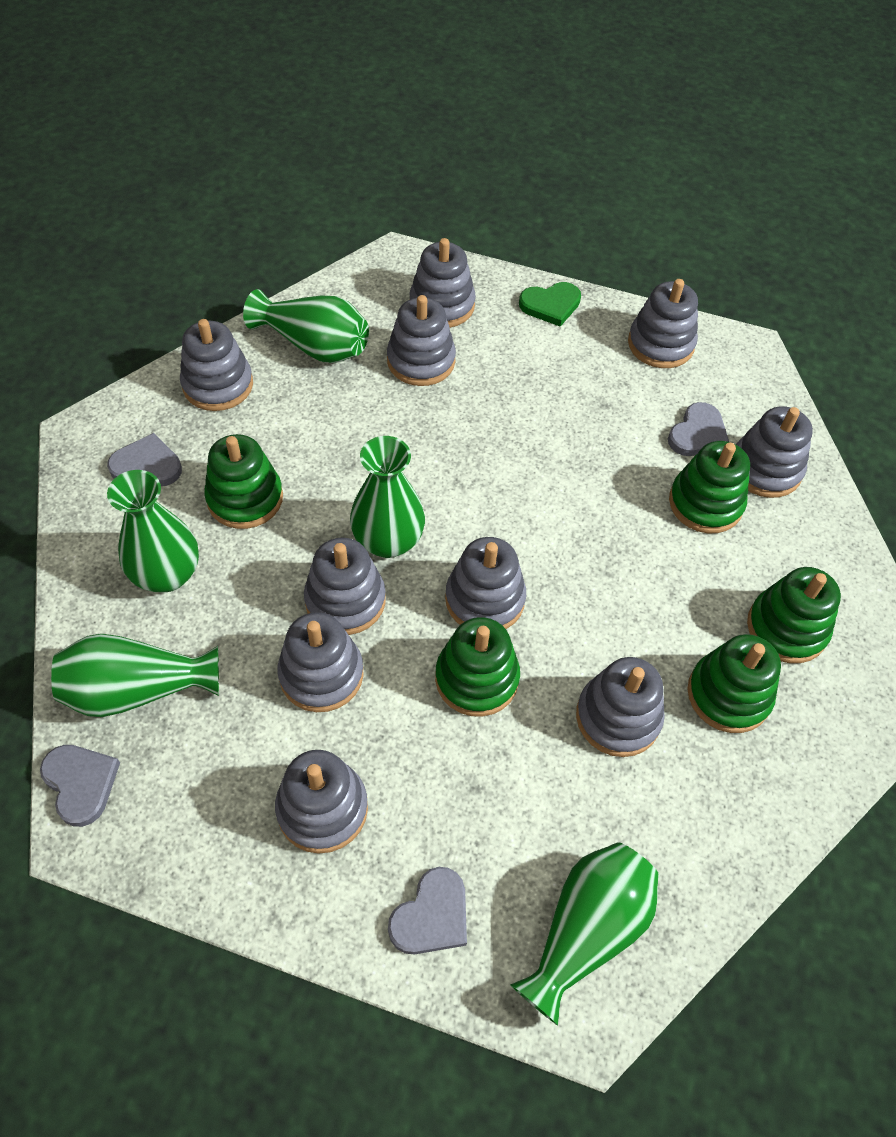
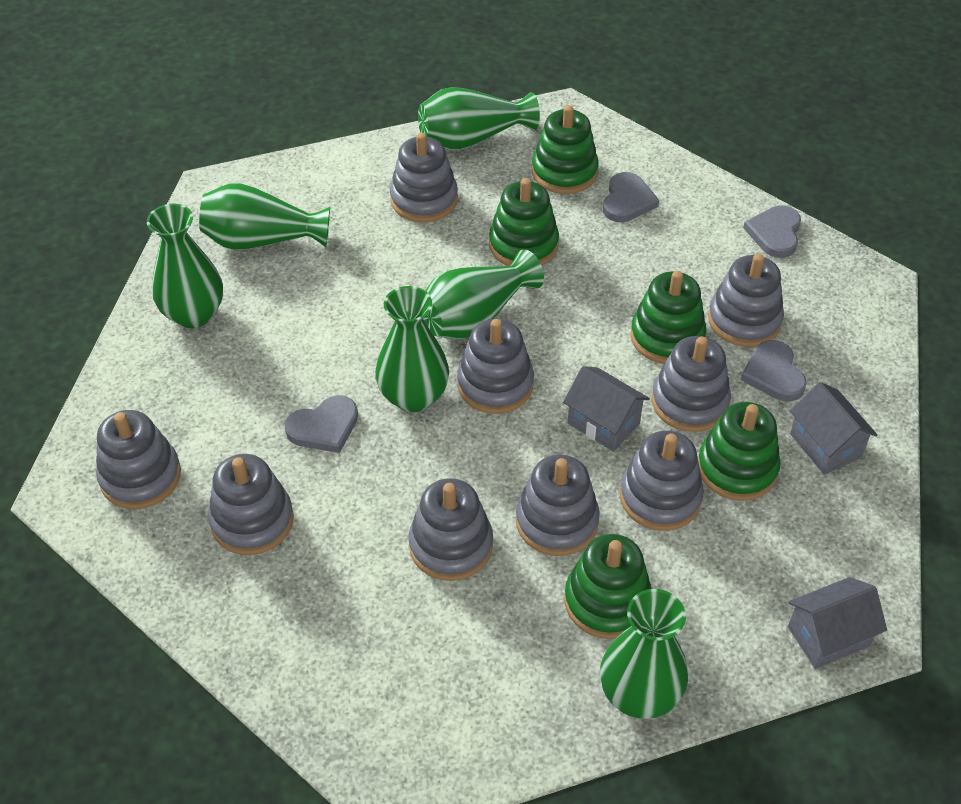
green heart: 1 -> 0
green vase: 5 -> 6
grey house: 0 -> 3
grey stacking toy: 10 -> 9

